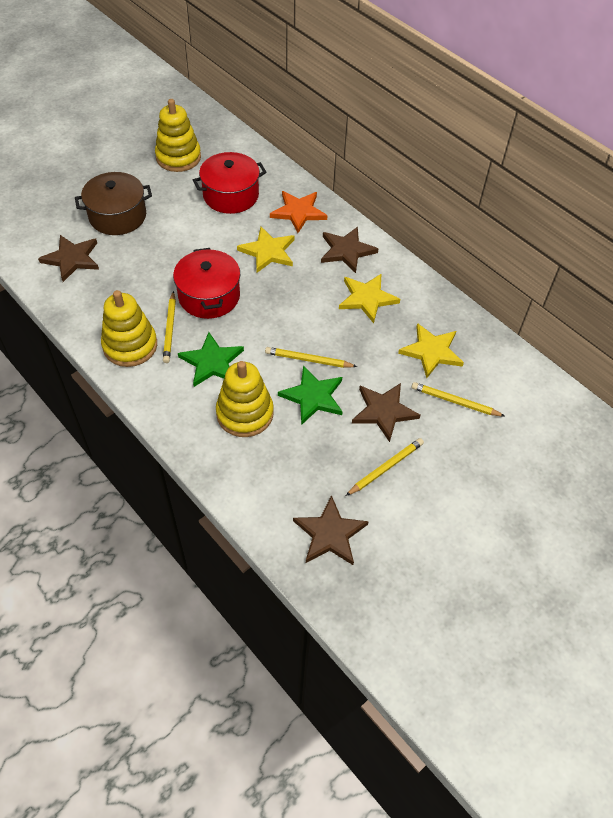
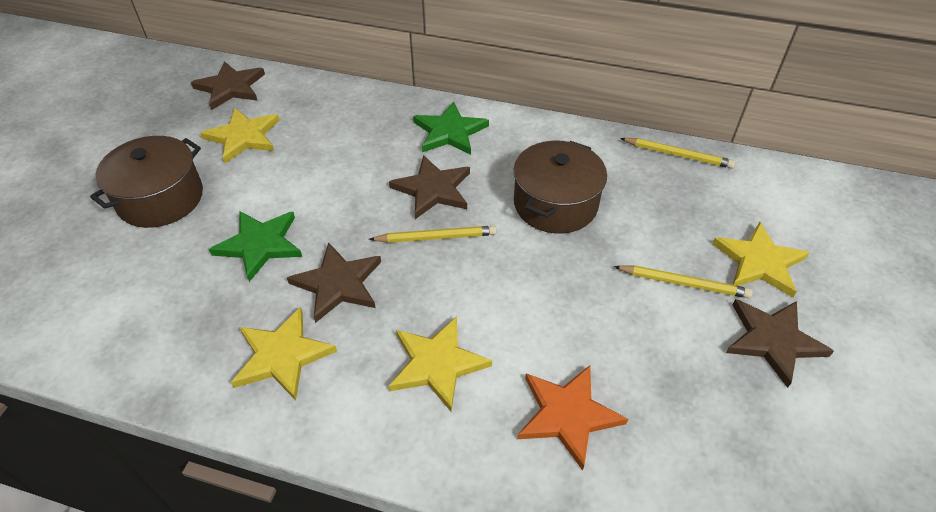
brown pot: 1 -> 2
red pot: 2 -> 0
yellow pencil: 4 -> 3
yellow stacking toy: 3 -> 0
yellow star: 3 -> 4

